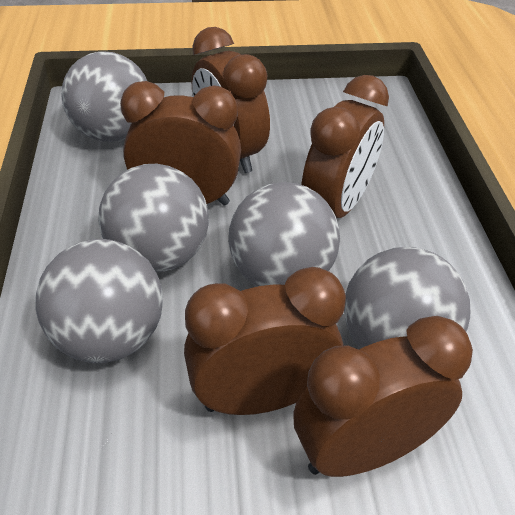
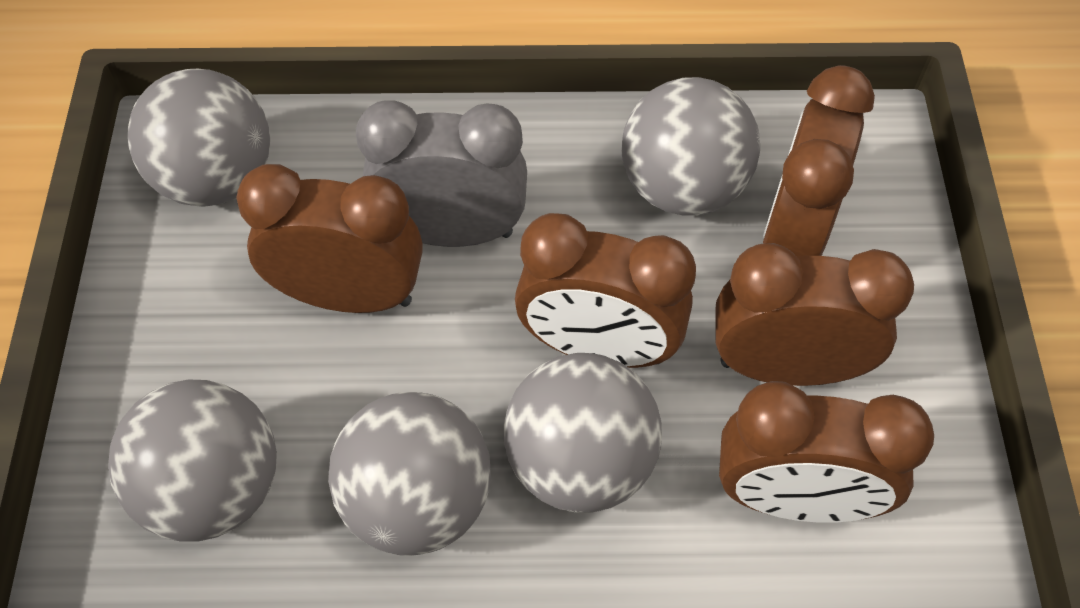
grey clock: 0 -> 1

